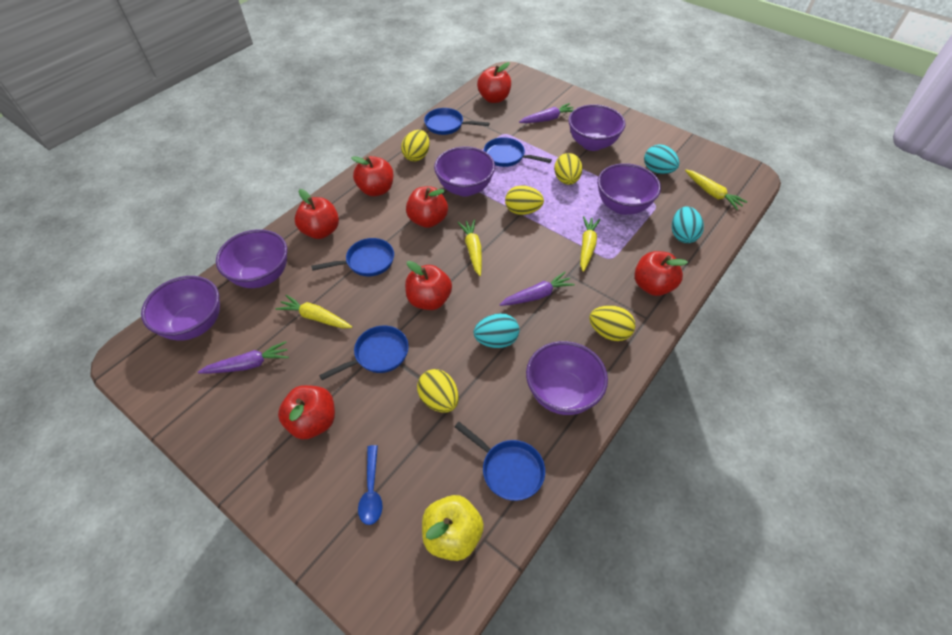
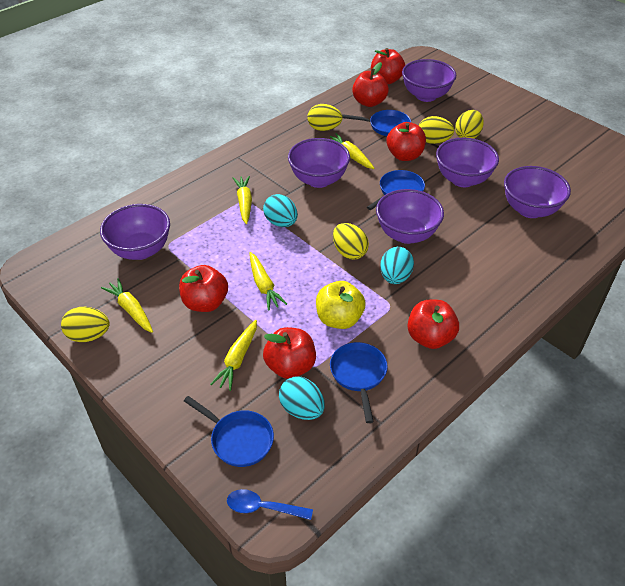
blue pan: 5 -> 4
purple carrot: 3 -> 0
red apple: 7 -> 6
yellow carrot: 4 -> 5

